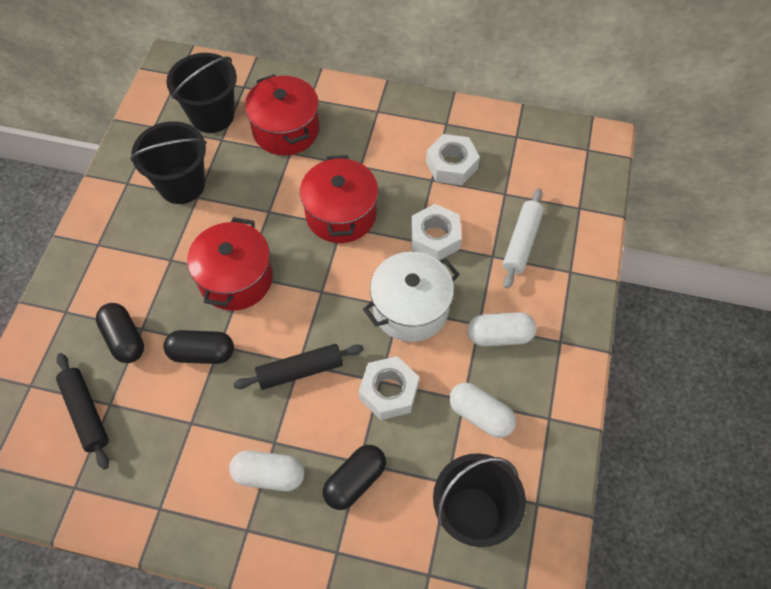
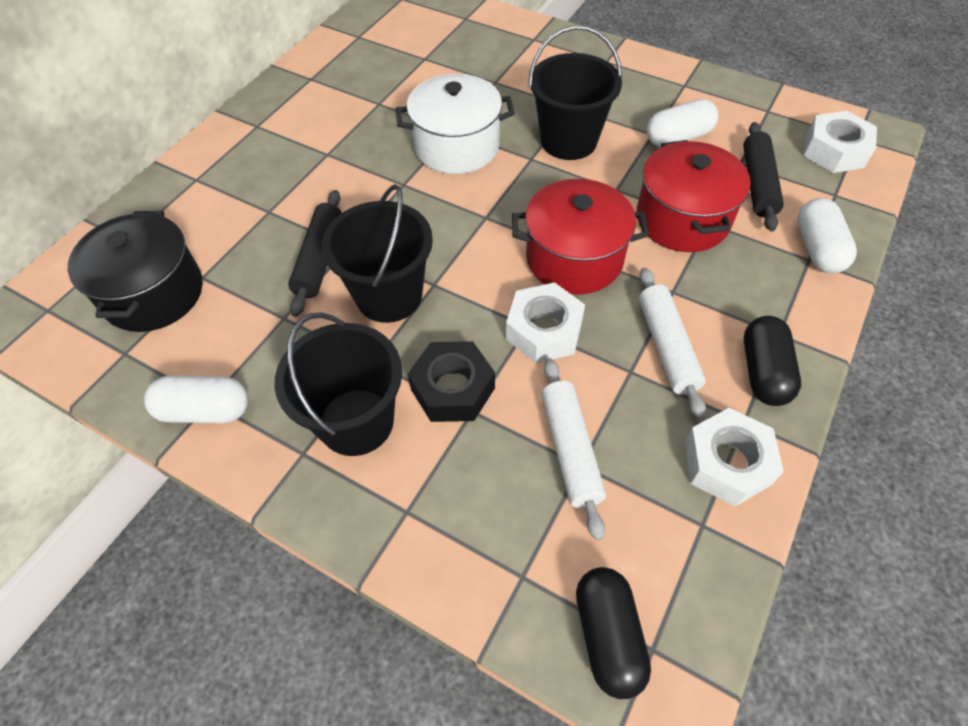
black capsule: 3 -> 2
black nut: 0 -> 1
black pot: 0 -> 1
red pot: 3 -> 2
white rolling pin: 1 -> 2

